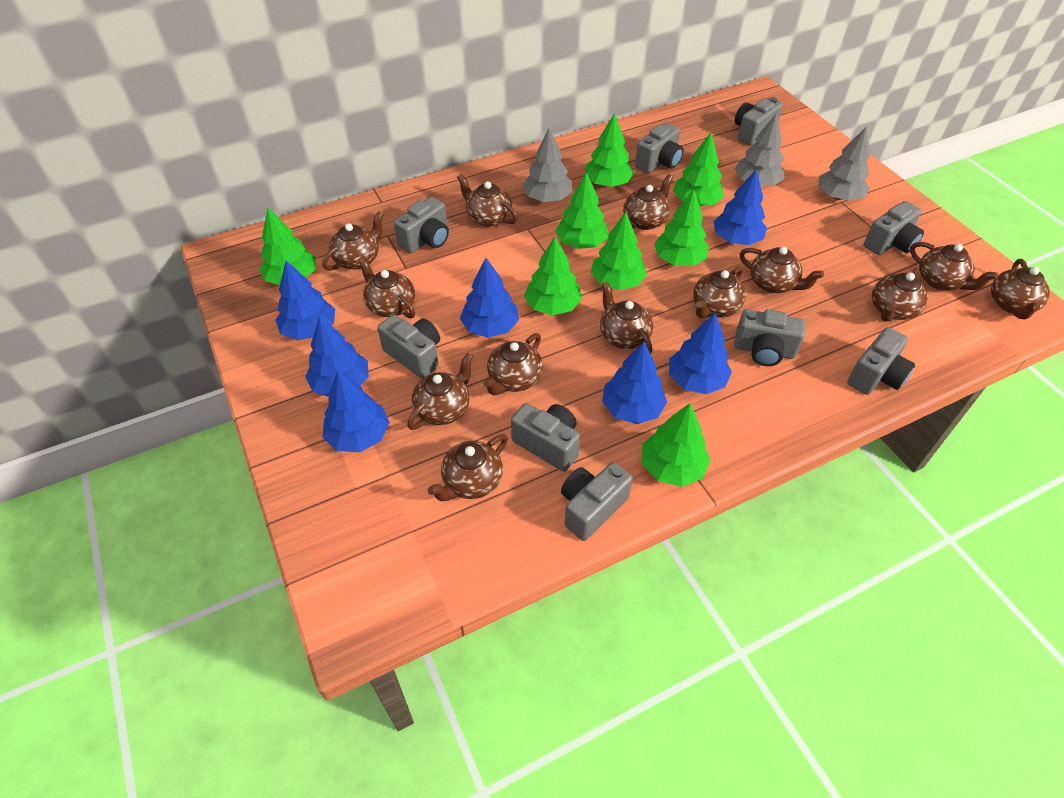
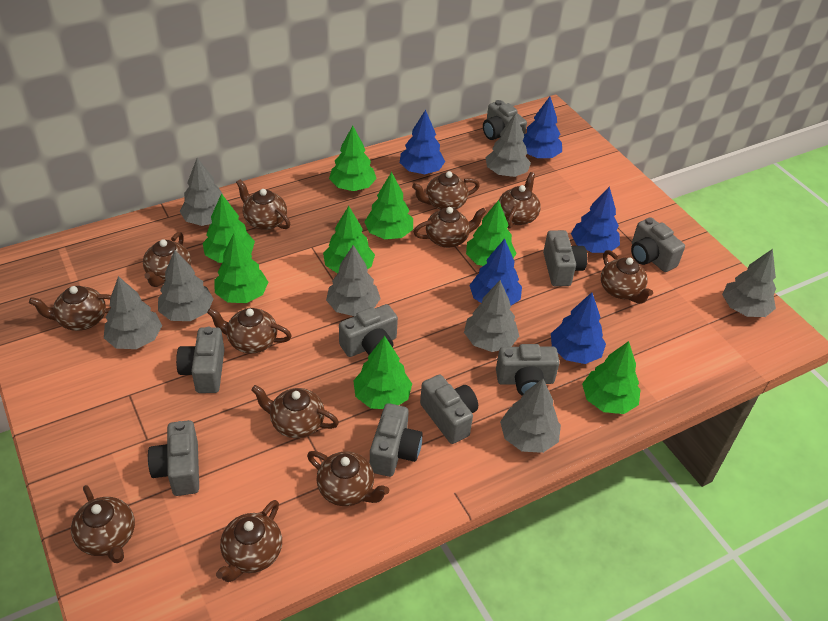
blue tree: 7 -> 5
brown teapot: 13 -> 12
grey tree: 3 -> 8

